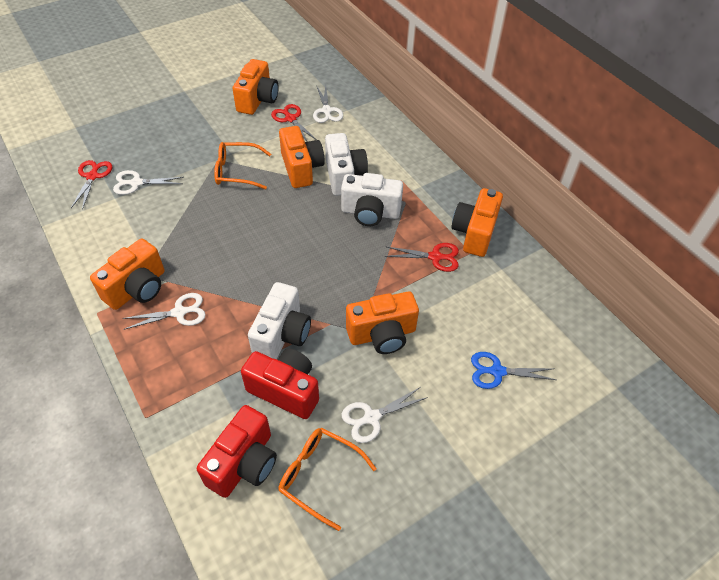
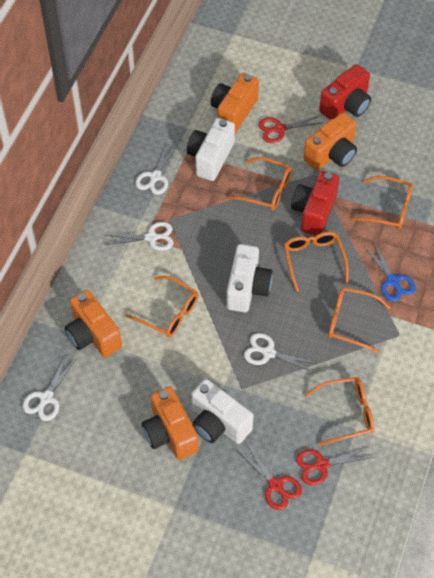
orange camera: 5 -> 4
orange glasses: 2 -> 6

